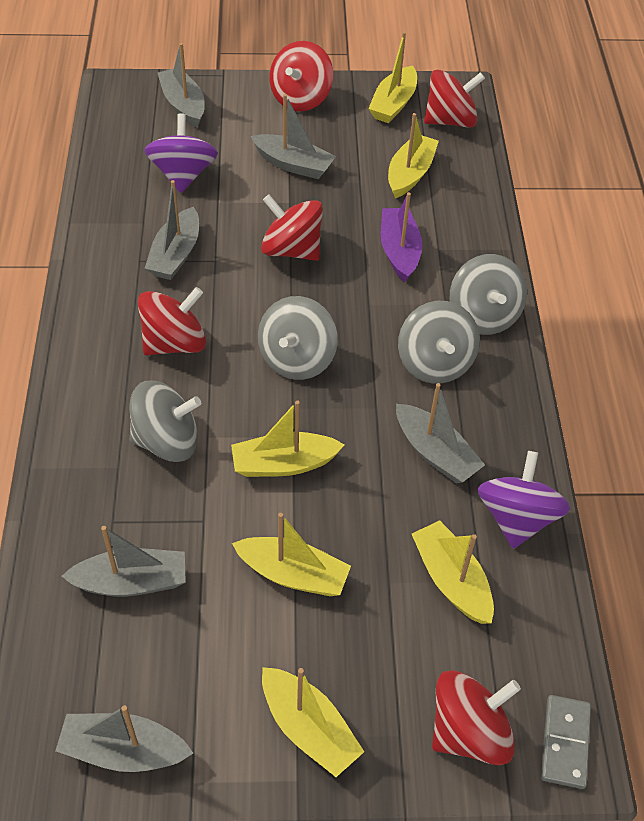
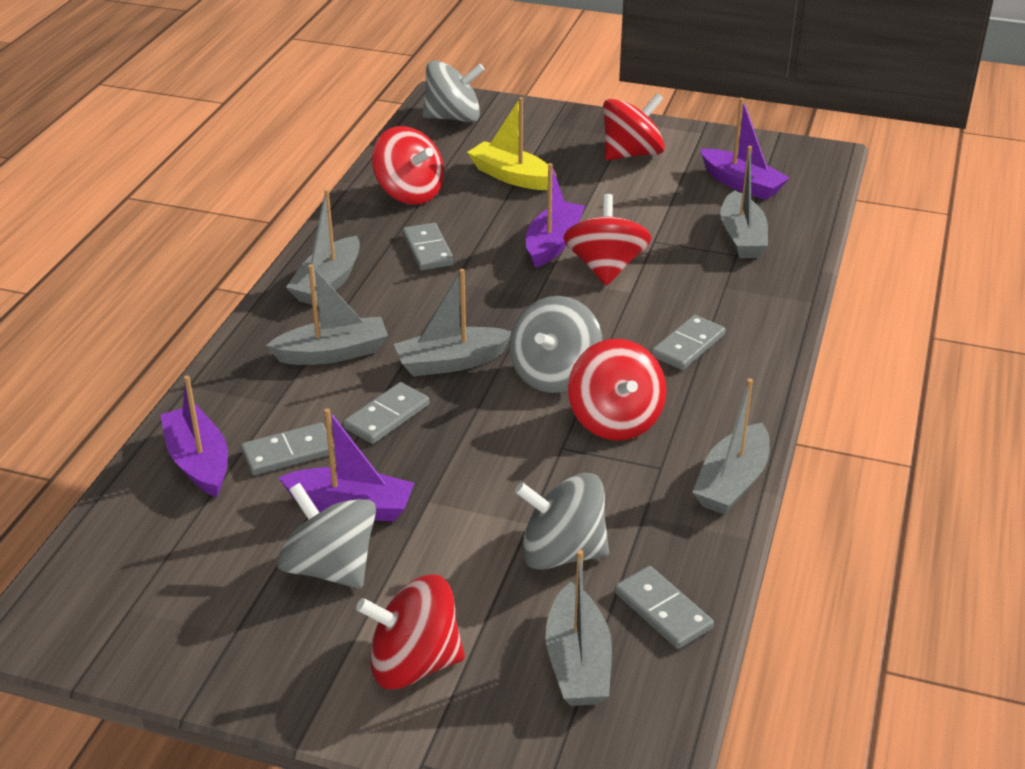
grey domino: 1 -> 5
purple boat: 1 -> 4
purple spinning top: 2 -> 0
yellow boat: 6 -> 1

